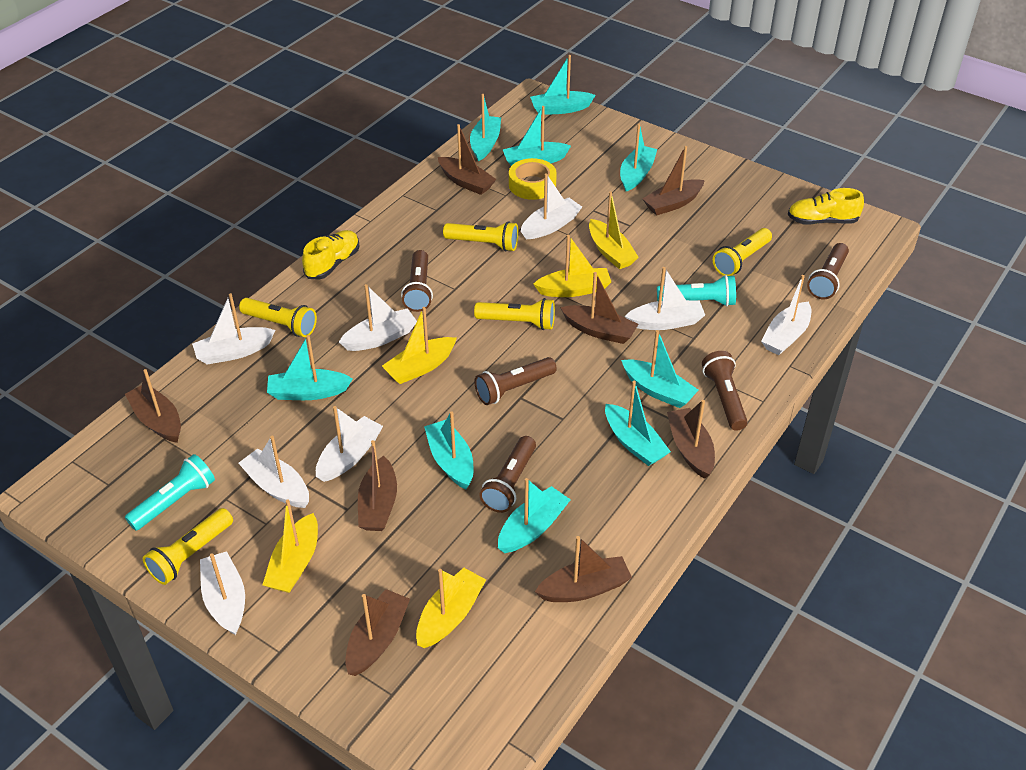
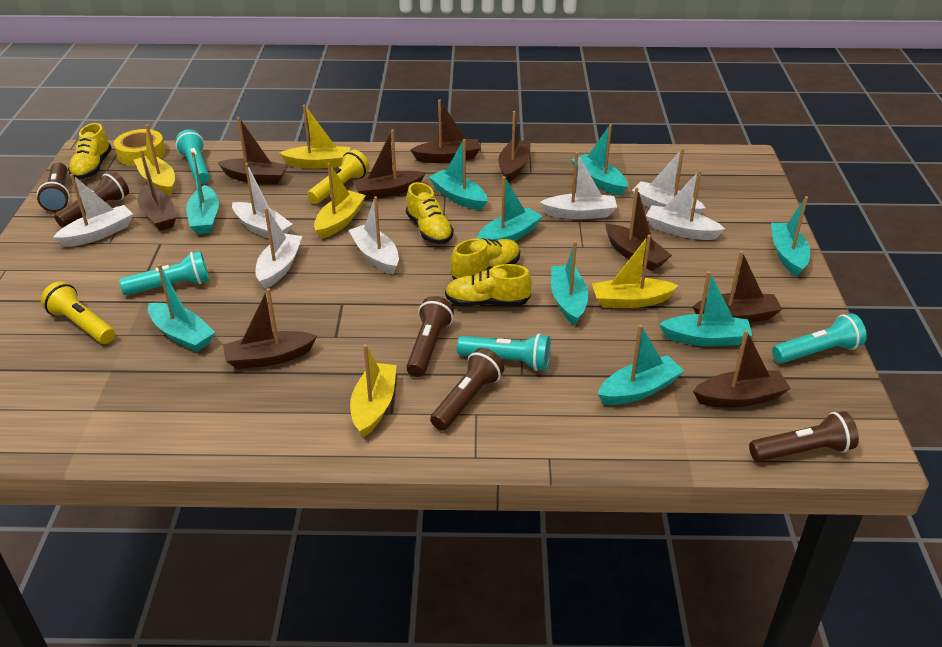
brown boat: 8 -> 9
turquoise flashlight: 2 -> 4
white boat: 8 -> 7
yellow flashlight: 5 -> 2
yellow shoe: 2 -> 4

